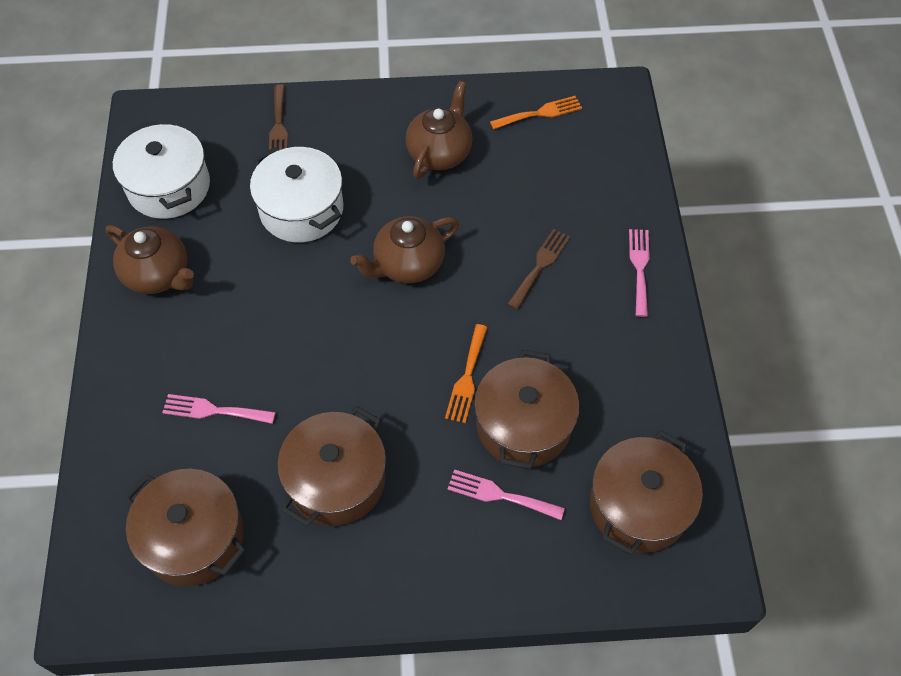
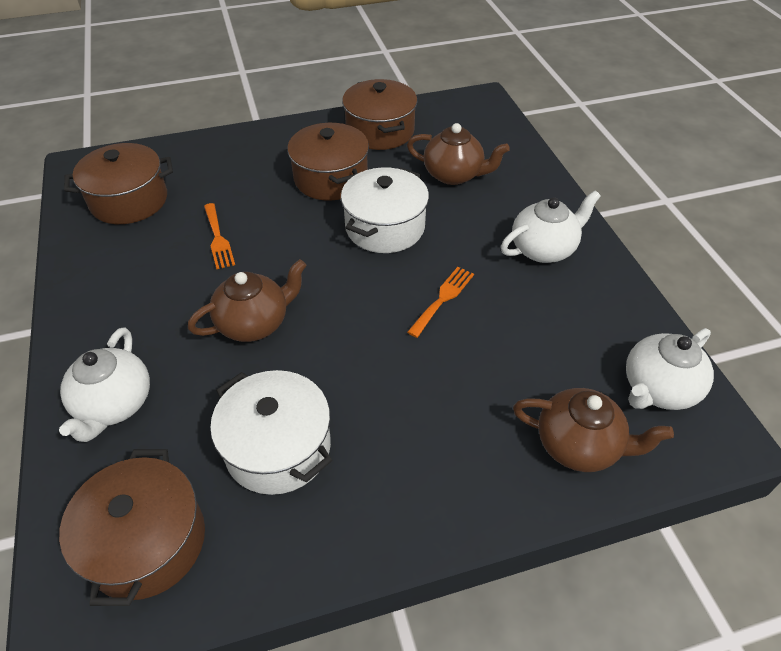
brown fork: 2 -> 0
pink fork: 3 -> 0
white teapot: 0 -> 3

